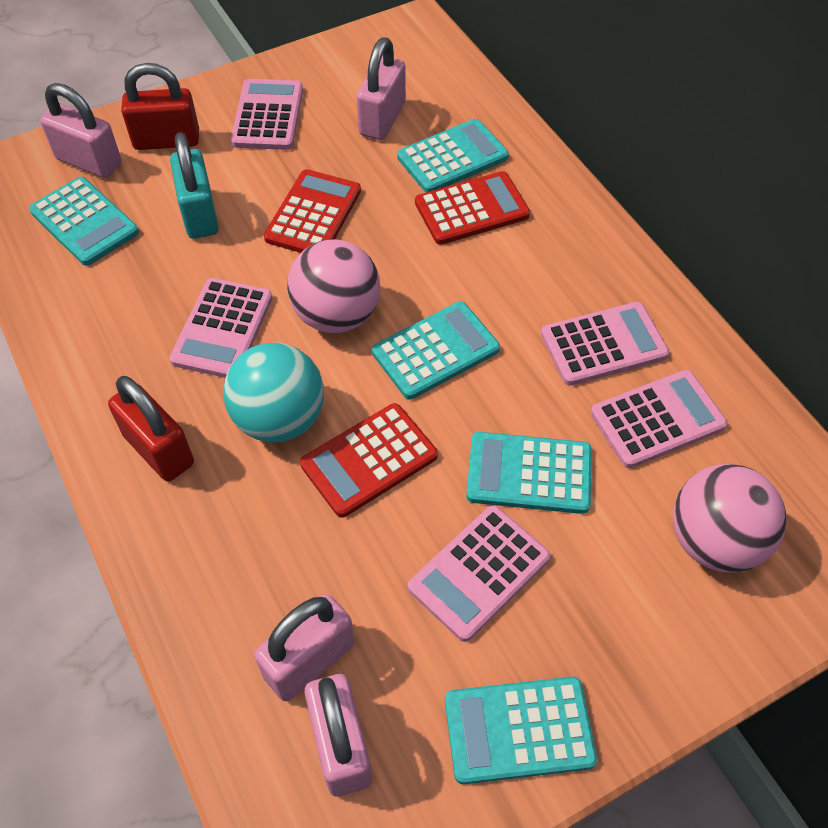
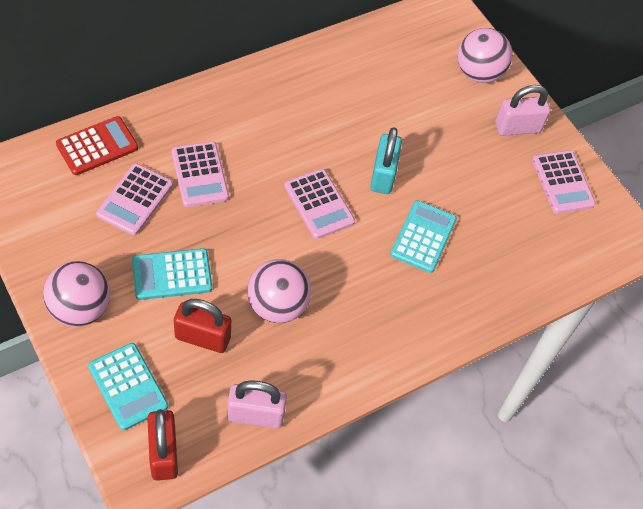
pink ball: 2 -> 3
pink calculator: 5 -> 4
pink padlock: 4 -> 2
red calculator: 3 -> 1
turquoise ball: 1 -> 0
turquoise calculator: 5 -> 3

